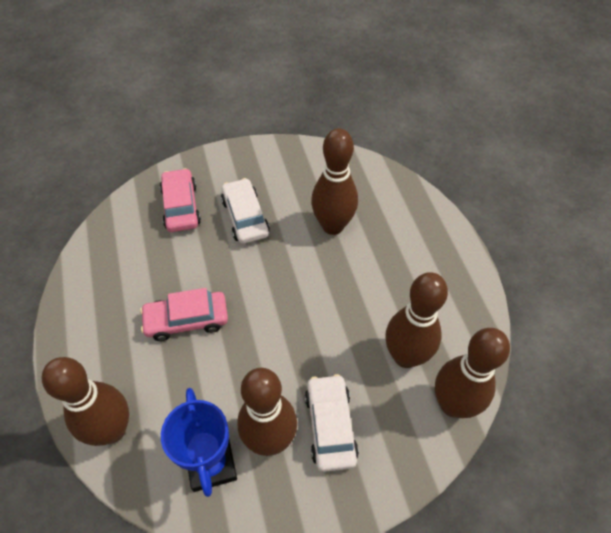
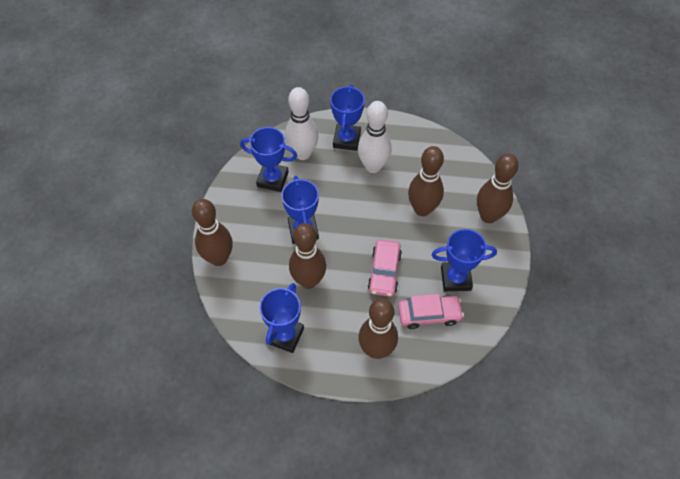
blue trophy: 1 -> 5
white bowling pin: 0 -> 2
white car: 2 -> 0

